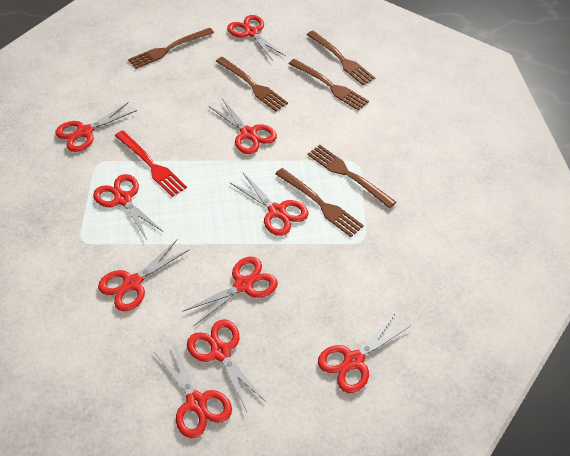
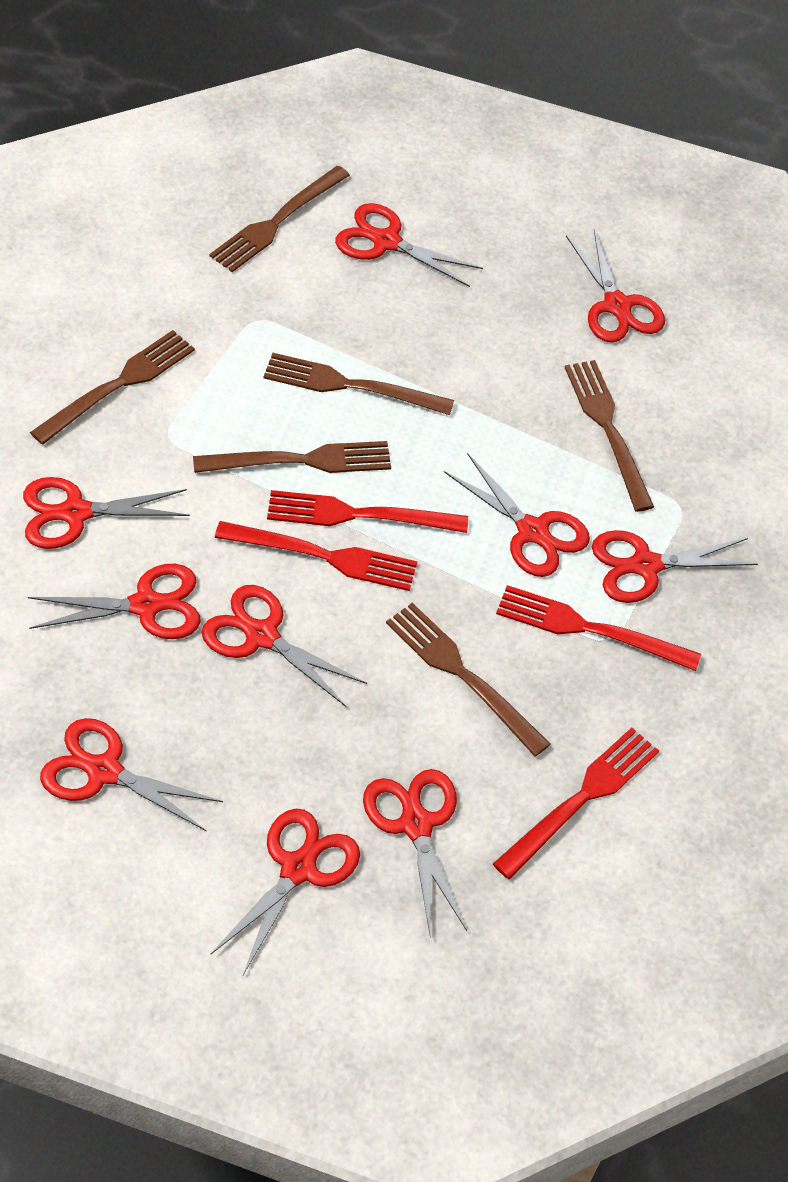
red fork: 1 -> 4

